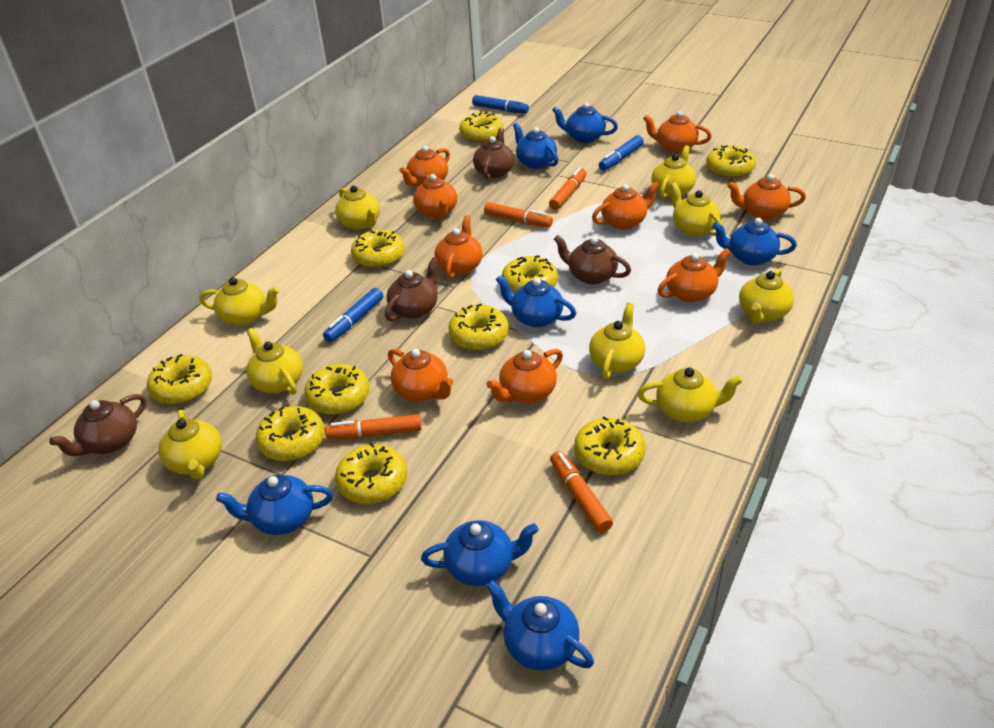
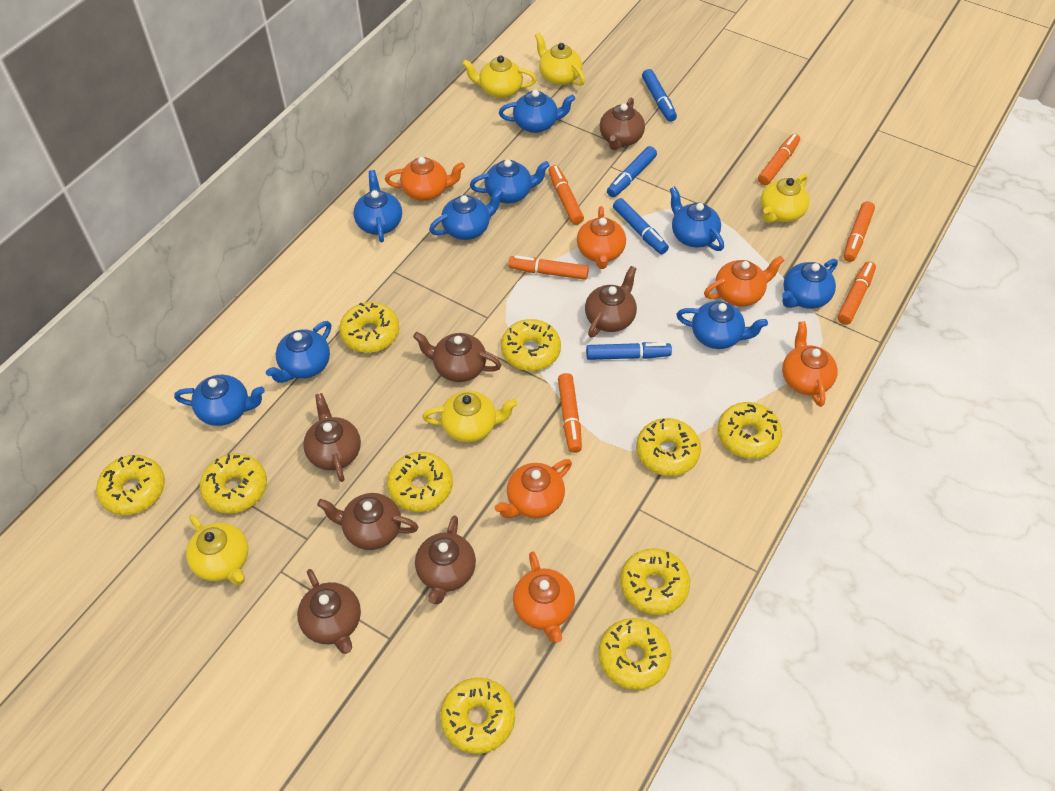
blue marker: 3 -> 4
blue teapot: 7 -> 9
brown teapot: 4 -> 7
orange marker: 4 -> 6
orange teapot: 9 -> 6
yellow teapot: 9 -> 5

